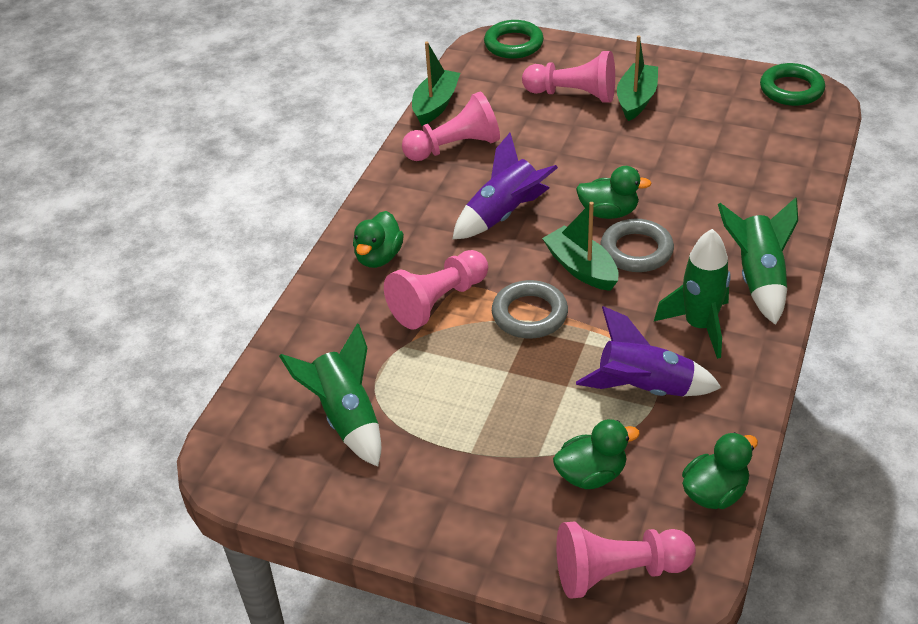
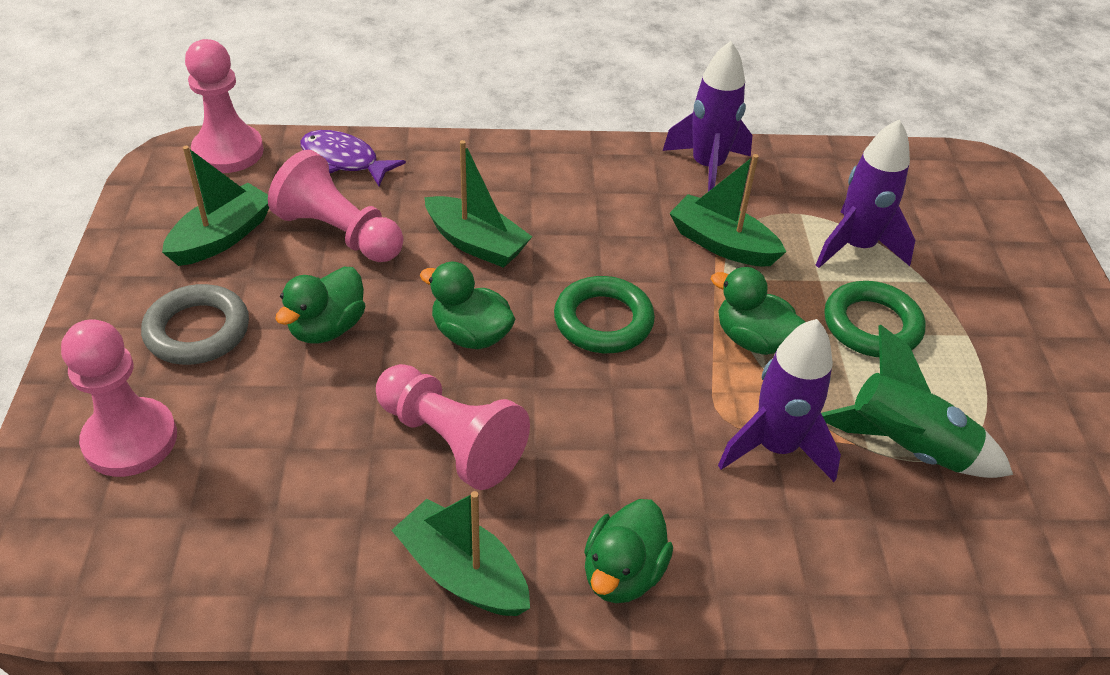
green boat: 3 -> 4
green rocket: 3 -> 1
grey ring: 2 -> 1
purple fish: 0 -> 1
purple rocket: 2 -> 3

